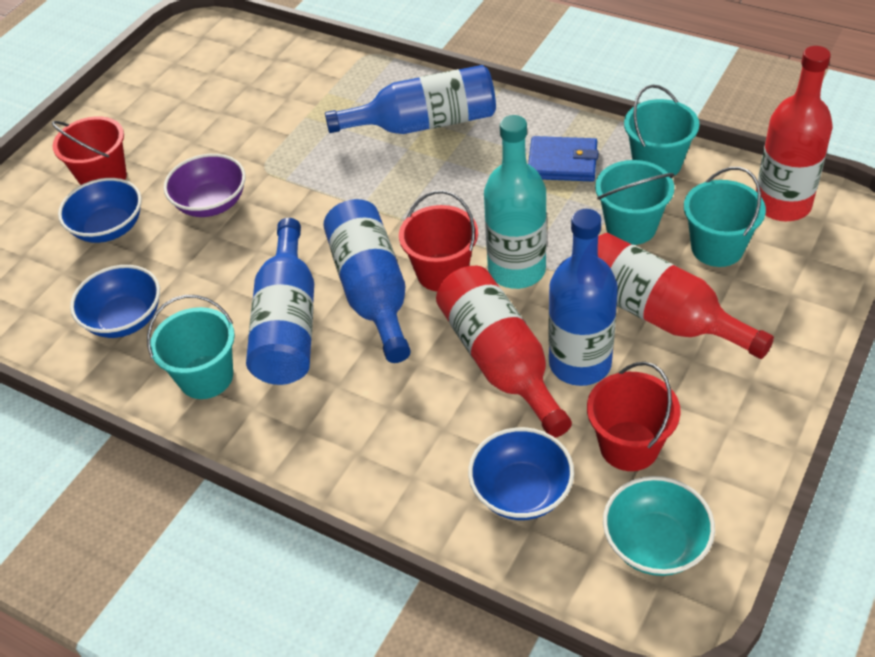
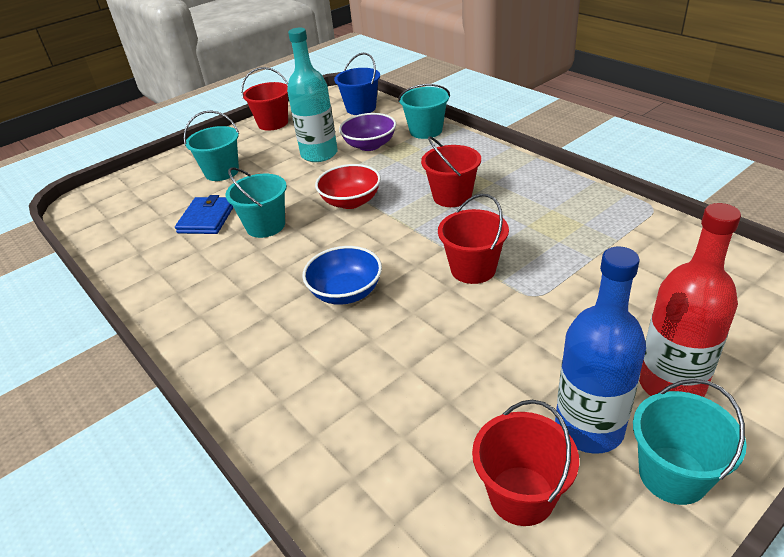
blue bottle: 4 -> 1
blue bowl: 3 -> 1
blue bucket: 0 -> 1
red bottle: 3 -> 1
red bowl: 0 -> 1
red bucket: 3 -> 4
turquoise bowl: 1 -> 0

